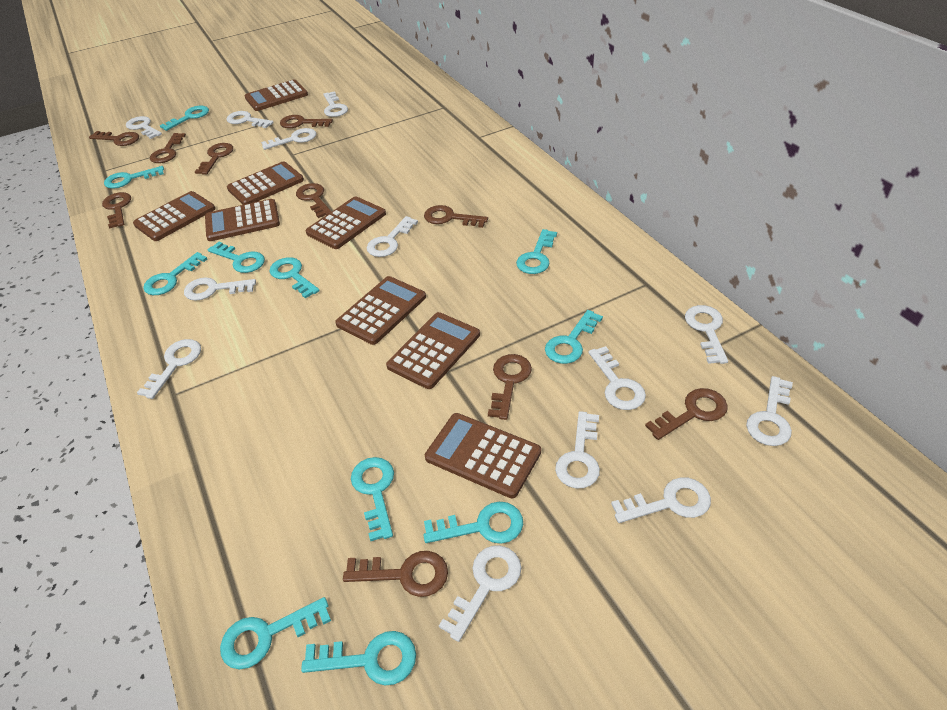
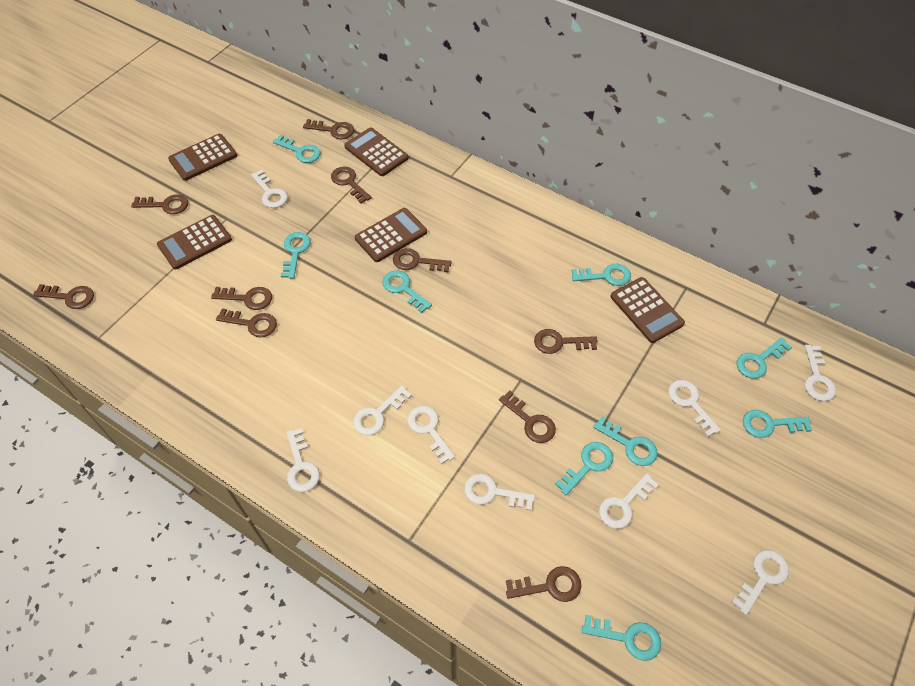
brown calculator: 8 -> 5
turquoise key: 11 -> 9
white key: 13 -> 9

